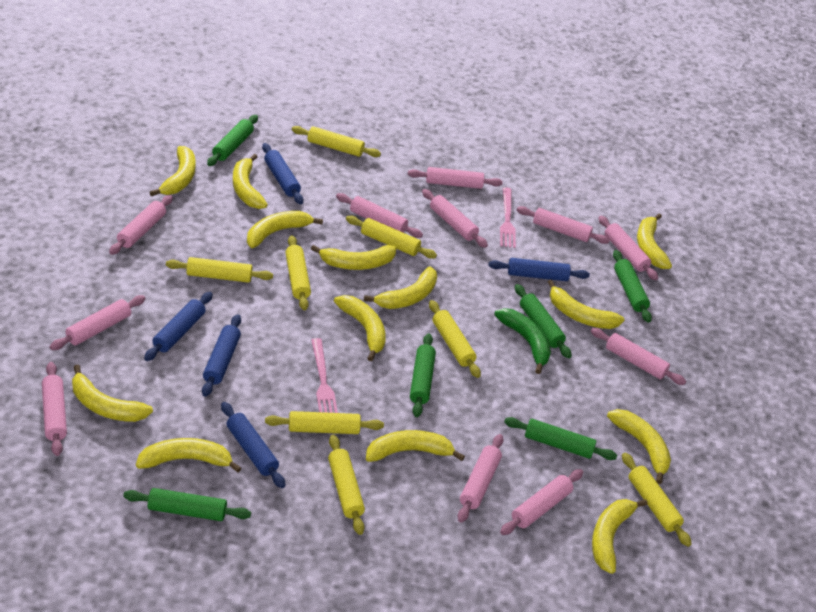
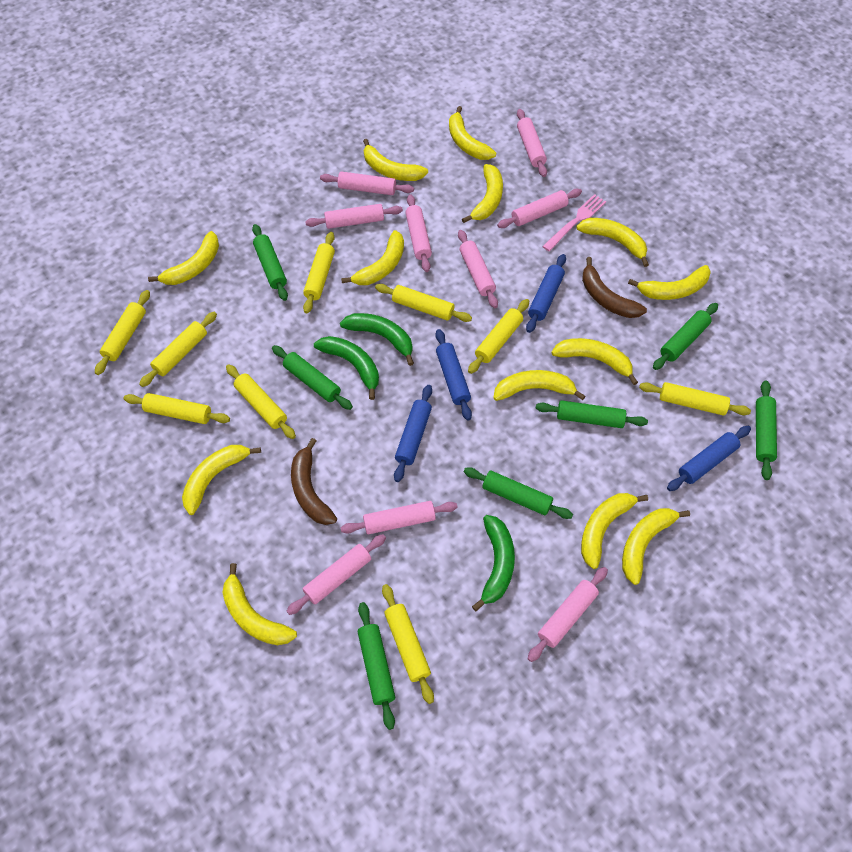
blue rolling pin: 5 -> 4
brown banana: 0 -> 2
green banana: 1 -> 3
green rolling pin: 6 -> 7
pink fork: 2 -> 1
pink rolling pin: 11 -> 9
yellow rolling pin: 8 -> 9

